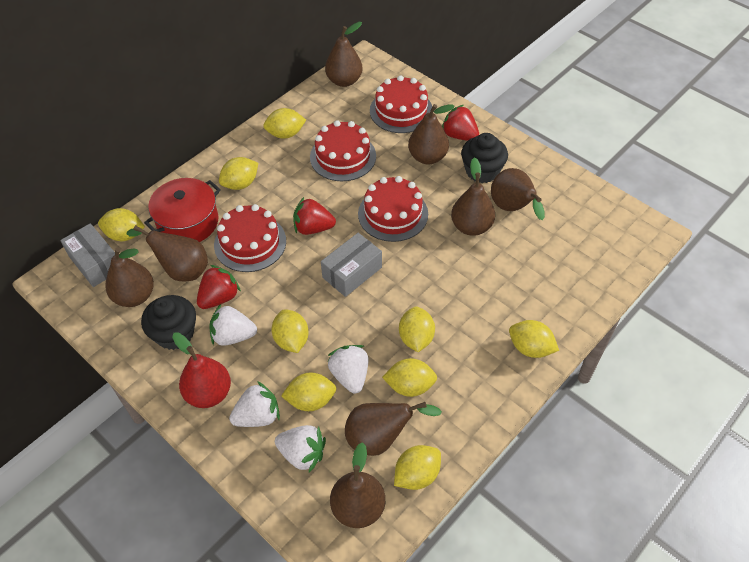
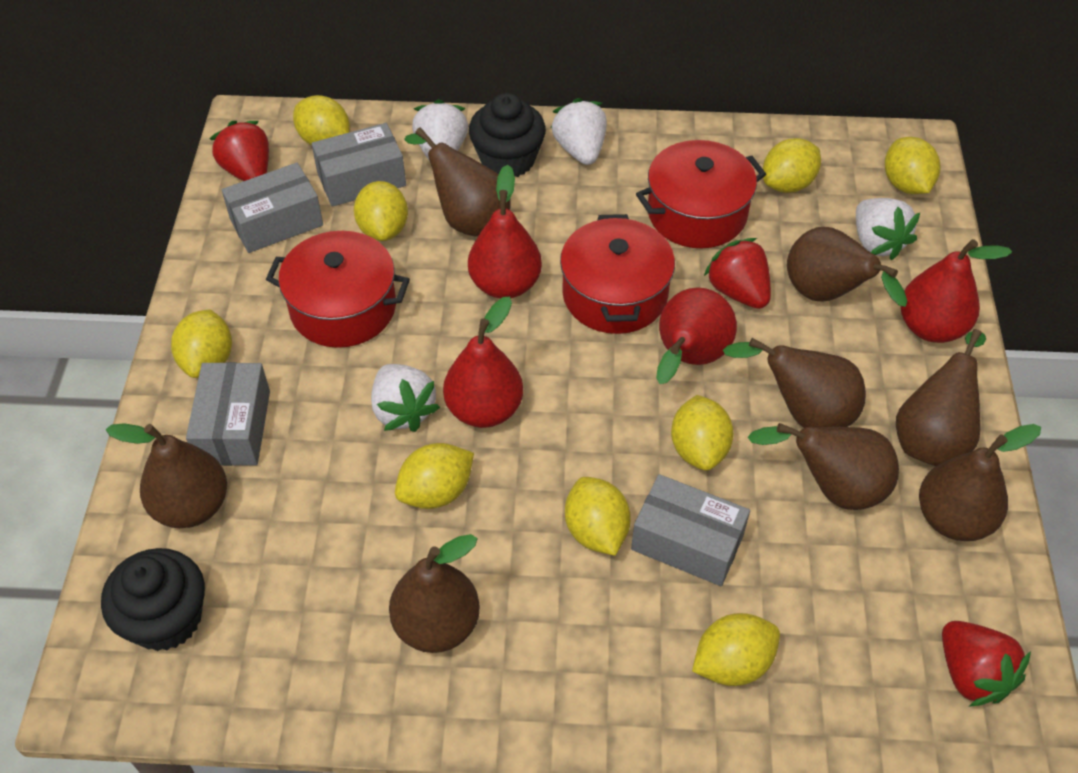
grey box: 2 -> 4
red cake: 4 -> 0
red pear: 1 -> 4
red pot: 1 -> 3

